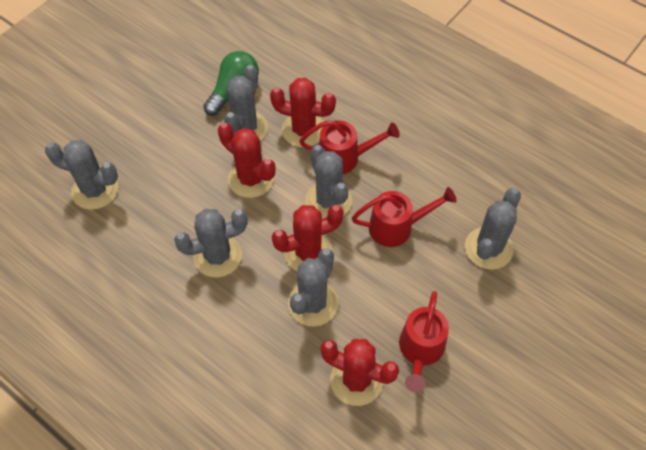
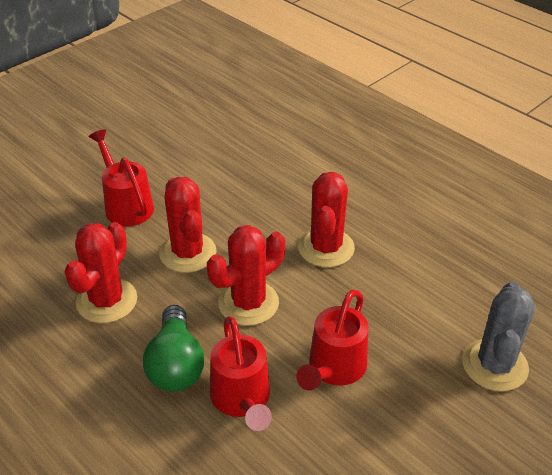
grey cactus: 6 -> 1

